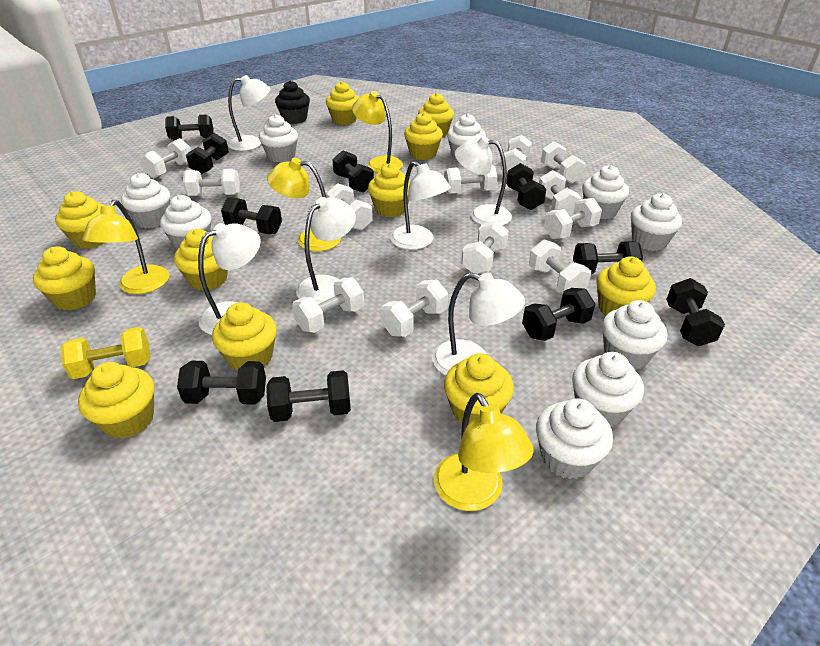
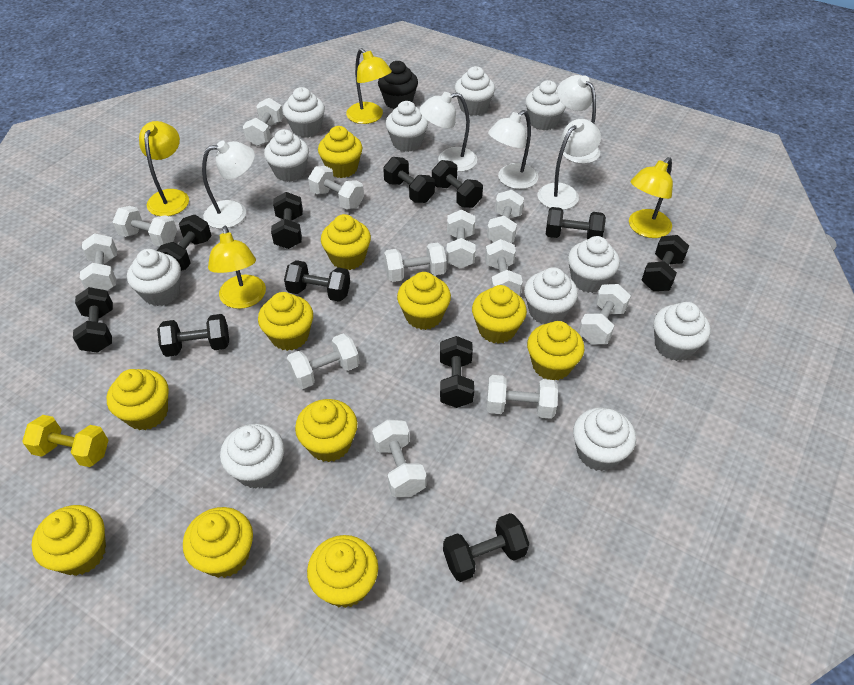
black dumbbell: 10 -> 11
white cupcake: 9 -> 11
white lamp: 6 -> 5

